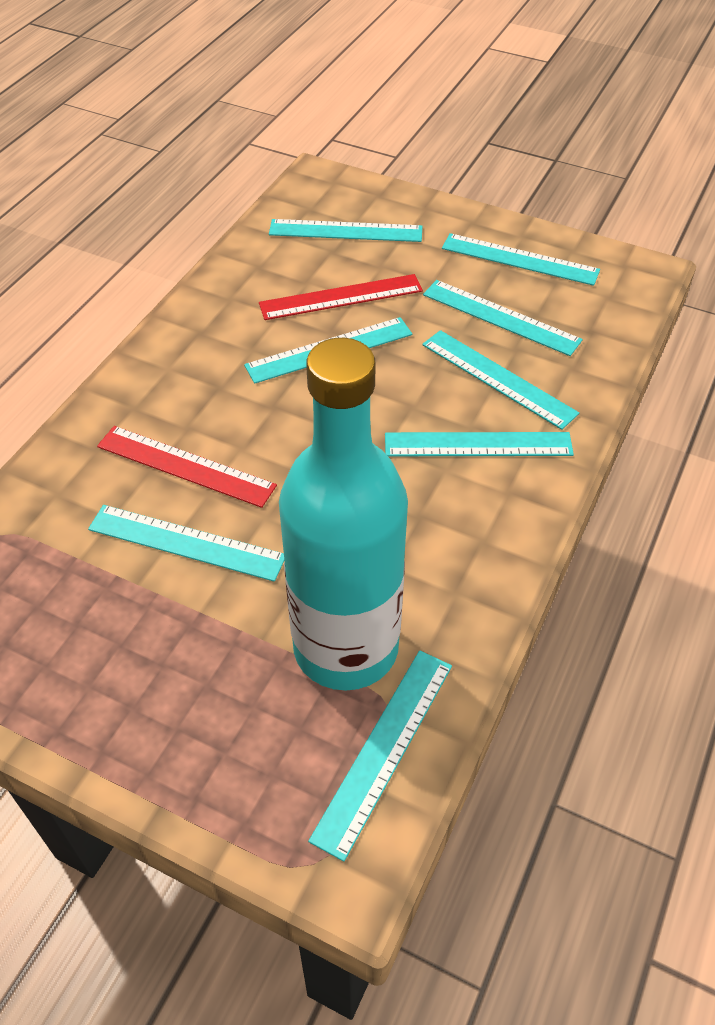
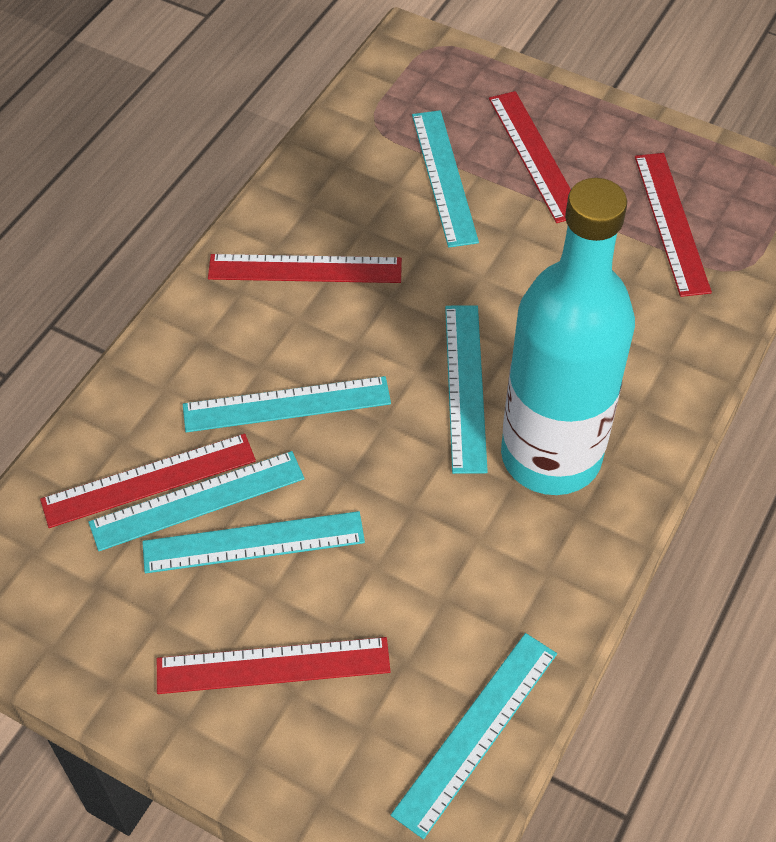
red ruler: 2 -> 5
turquoise ruler: 8 -> 6

